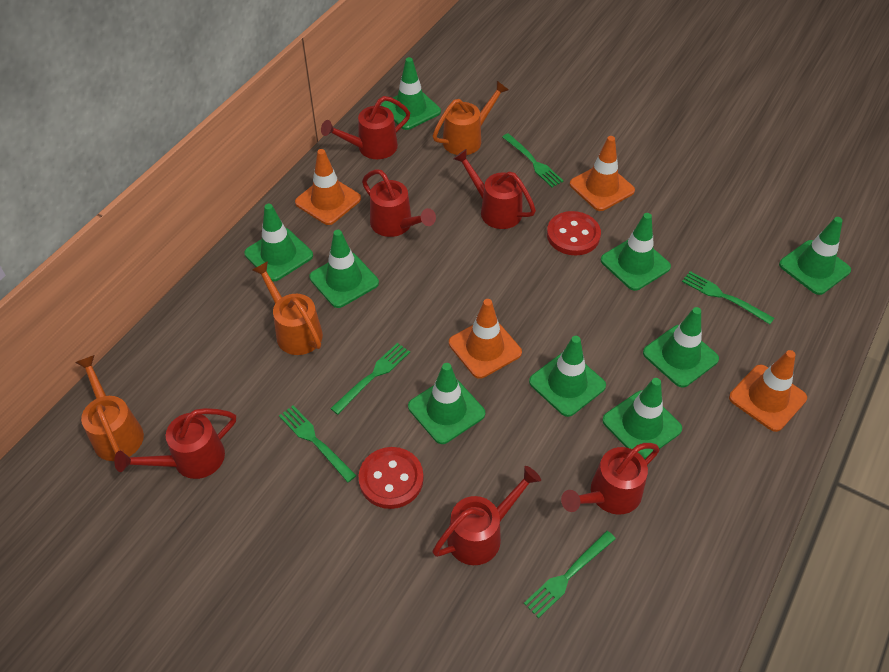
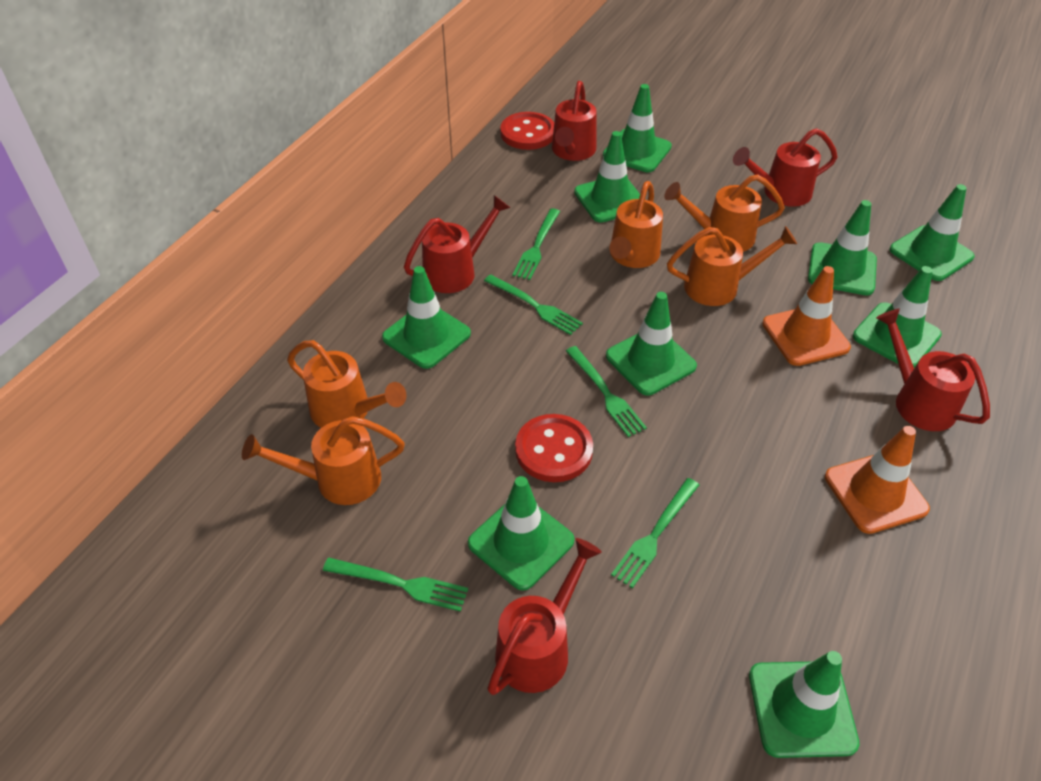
orange traffic cone: 4 -> 2
orange watering can: 3 -> 5
red watering can: 6 -> 5

